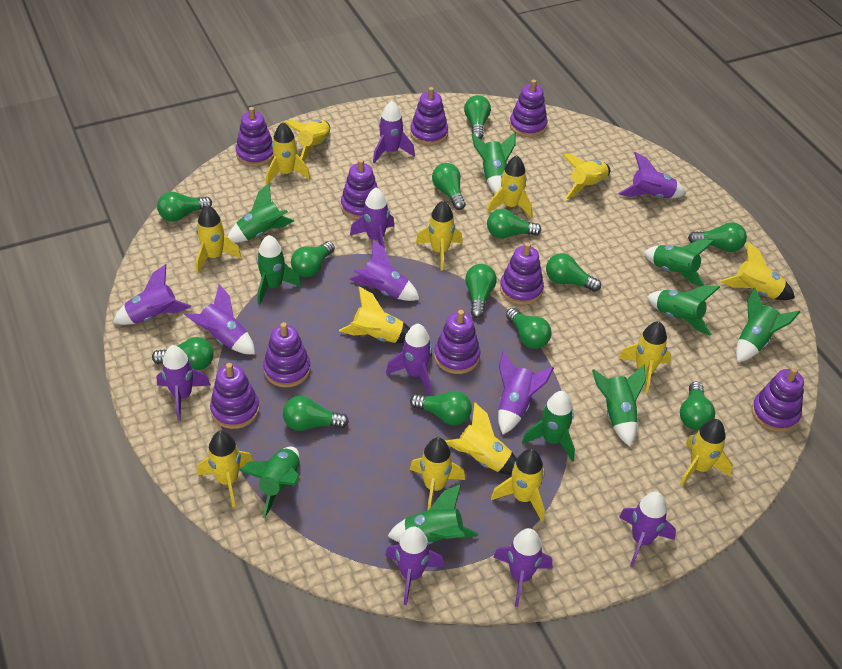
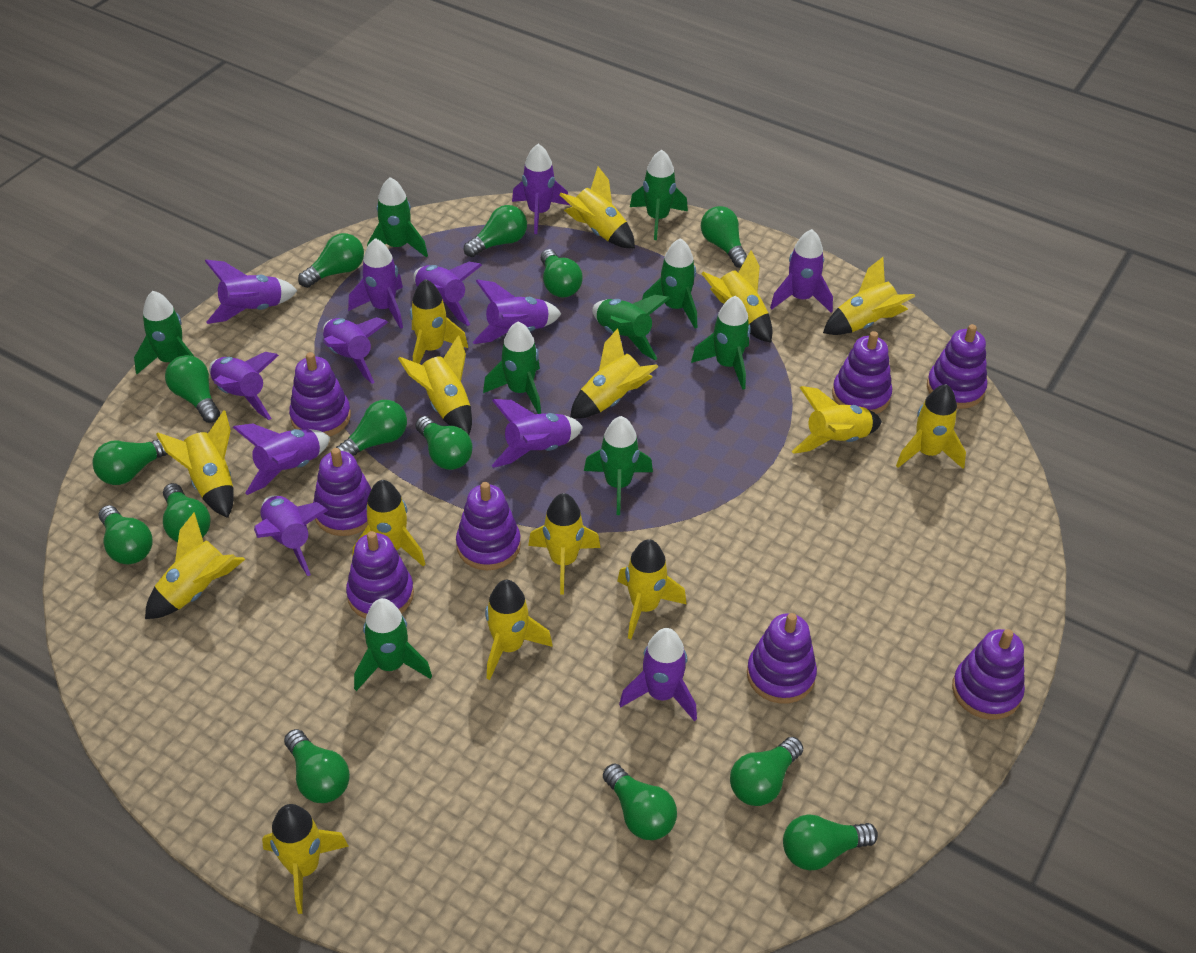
green light bulb: 13 -> 14
green rocket: 10 -> 9
purple stacking toy: 9 -> 8
yellow rocket: 14 -> 15

